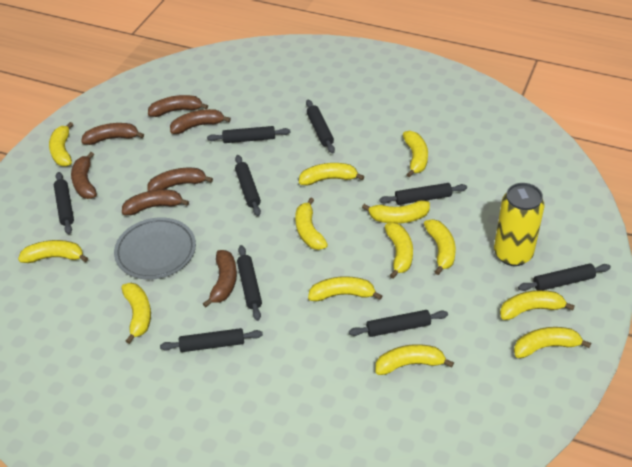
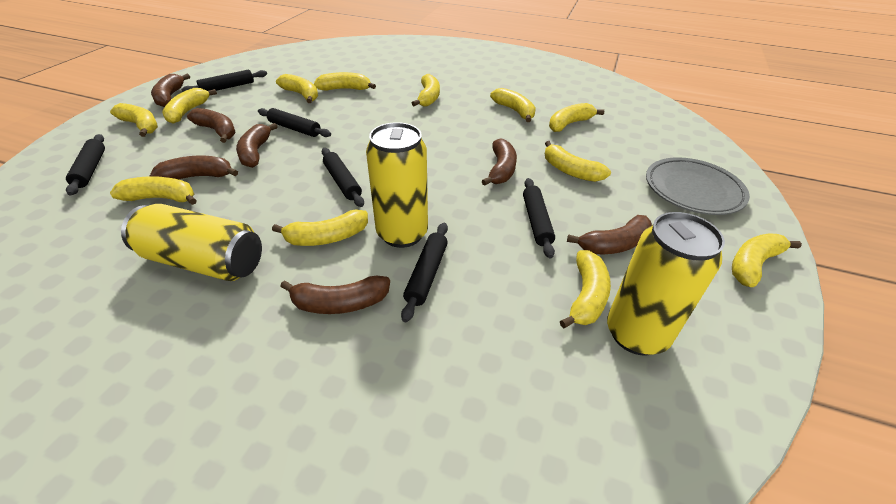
black rolling pin: 9 -> 6
yellow banana: 13 -> 12
yellow can: 1 -> 3

